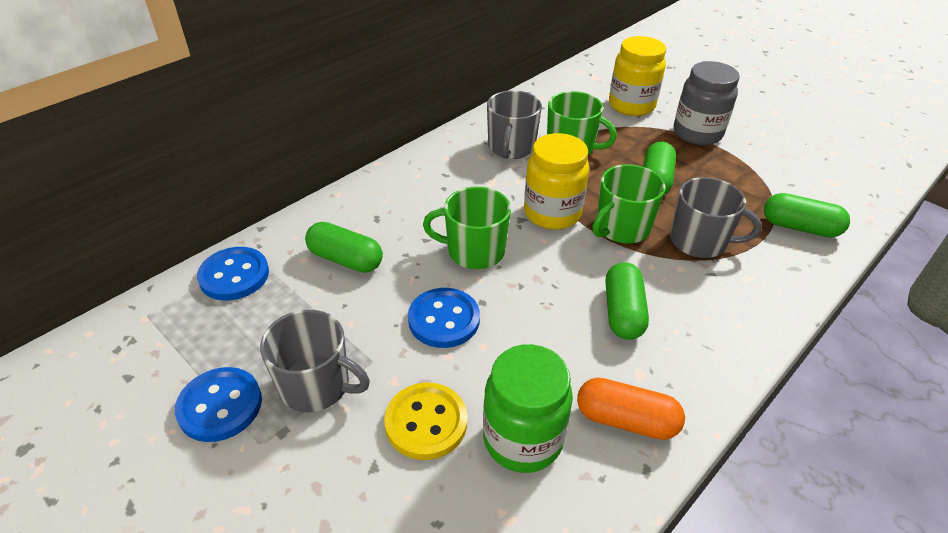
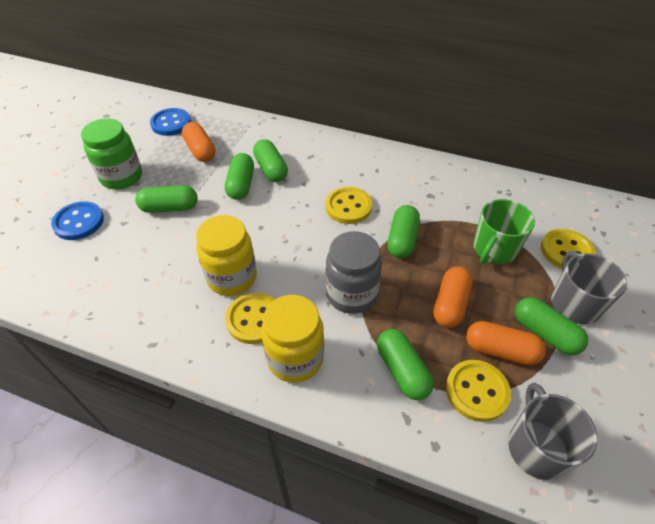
blue button: 3 -> 2
green capsule: 4 -> 6
green mug: 3 -> 1
grey mug: 3 -> 2
orange capsule: 1 -> 3
yellow button: 1 -> 4

